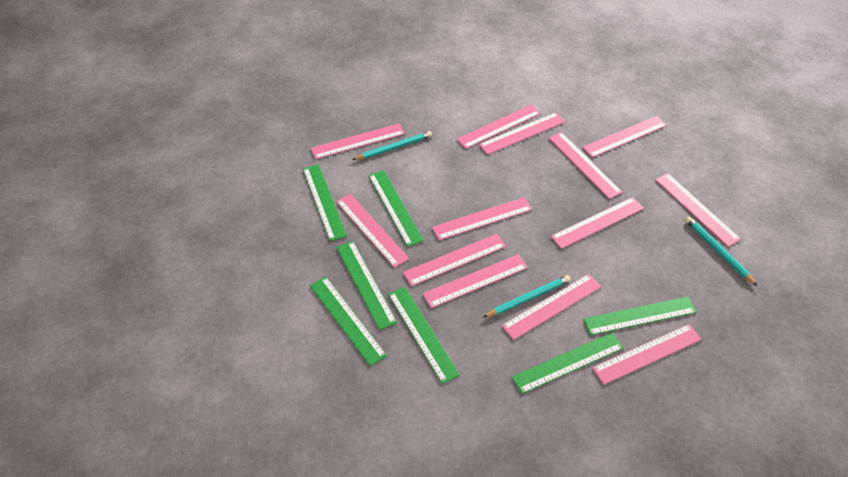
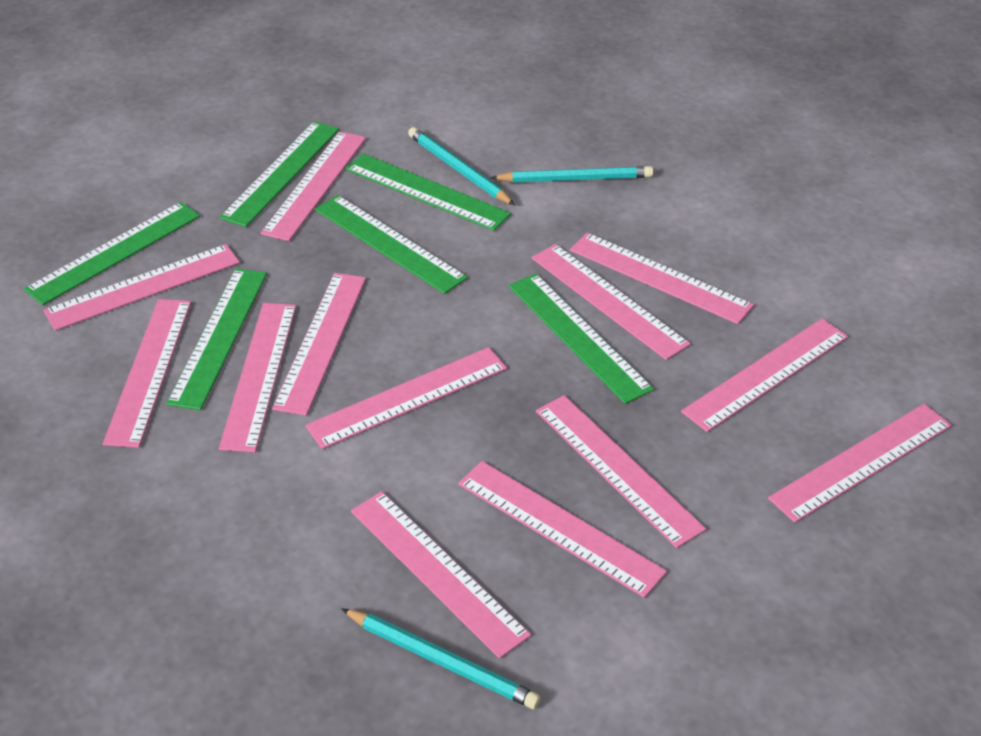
green ruler: 7 -> 6

